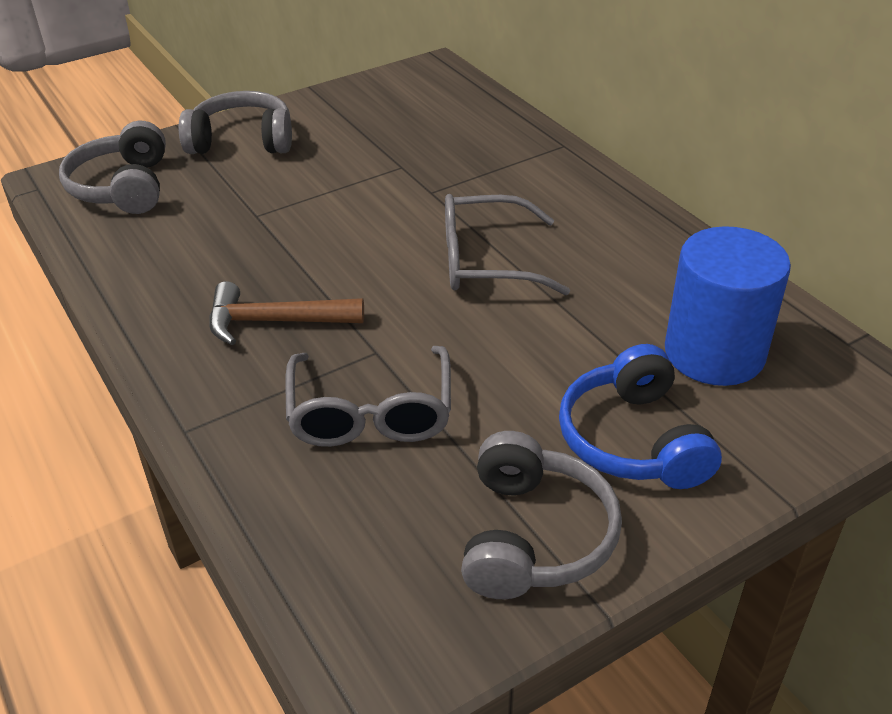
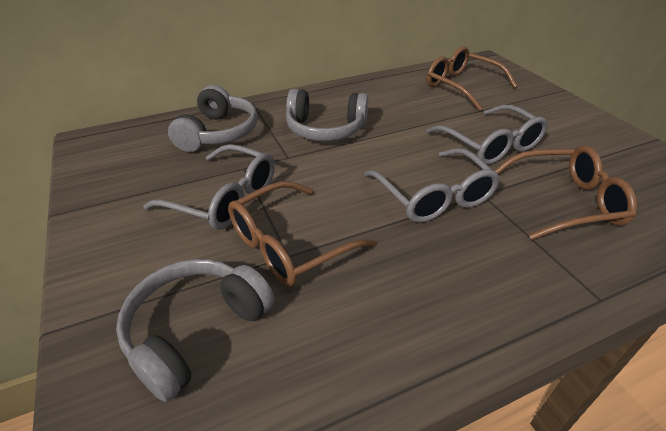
blue cylinder: 1 -> 0
blue headphones: 1 -> 0
brown glasses: 0 -> 3
brown hammer: 1 -> 0
grey glasses: 2 -> 3

